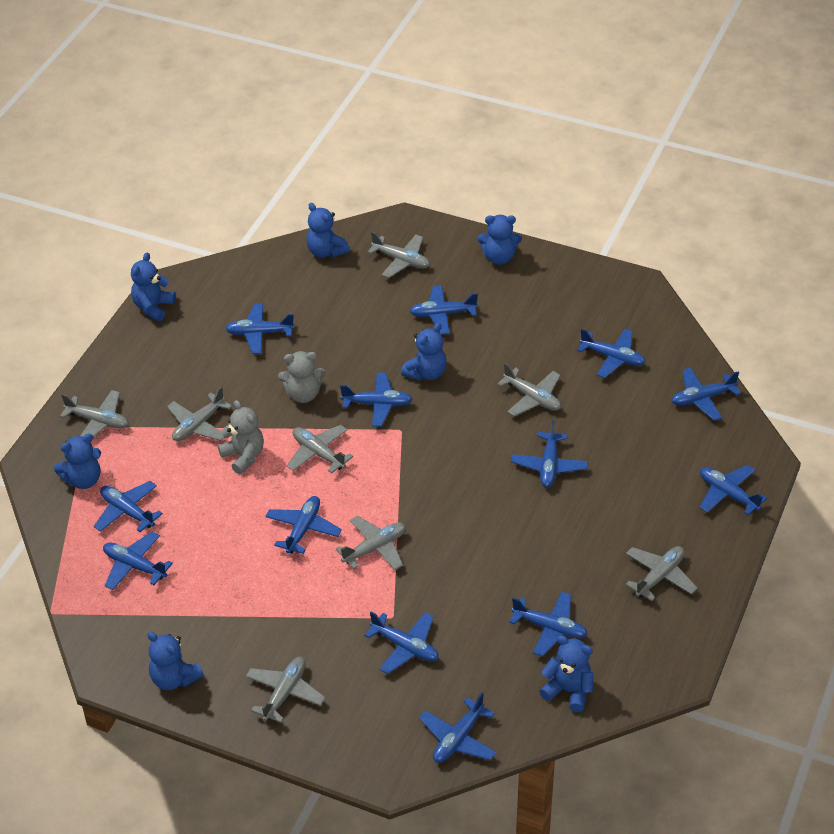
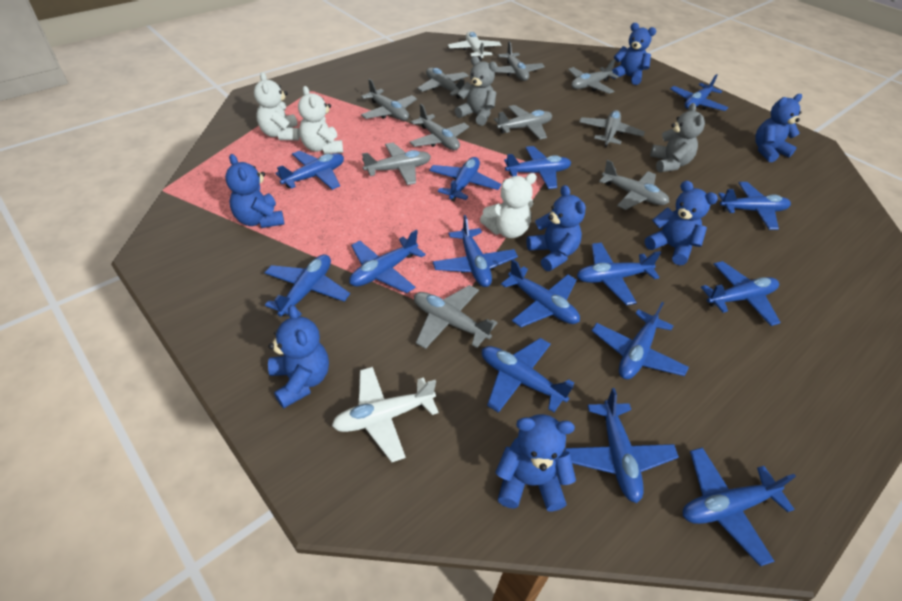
blue plane: 13 -> 15
grey plane: 8 -> 10
white plane: 0 -> 2
white teddy bear: 0 -> 3

